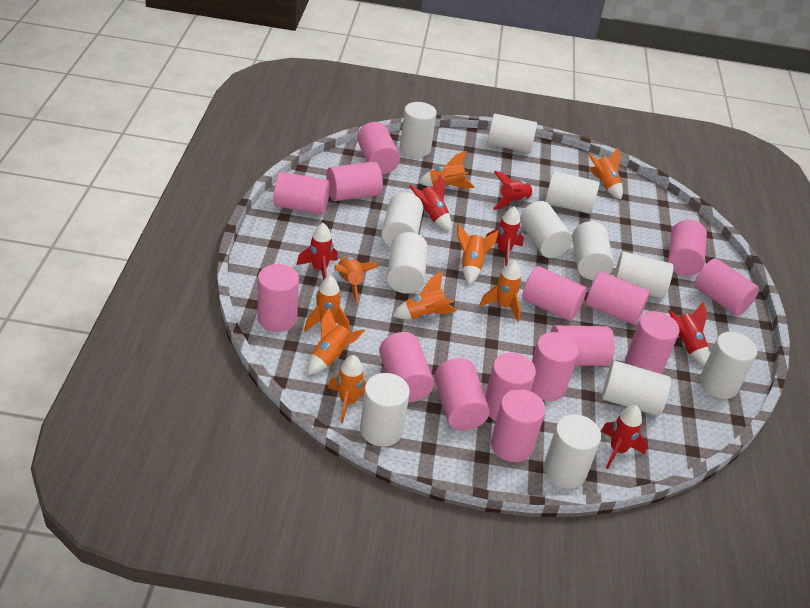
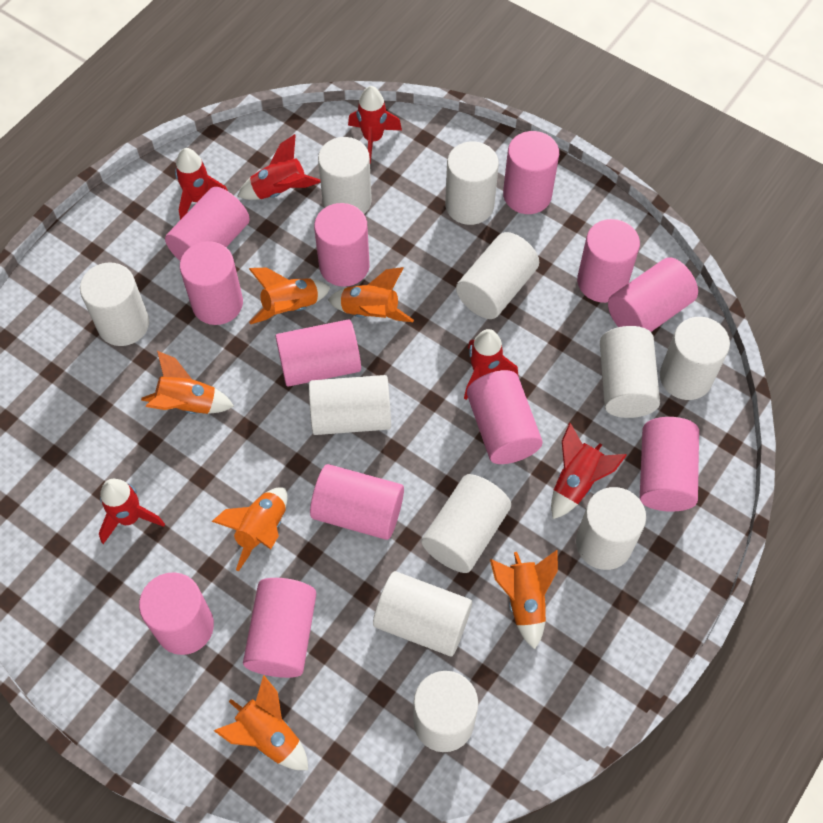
orange rocket: 9 -> 6
pink cylinder: 15 -> 12
white cylinder: 12 -> 11

